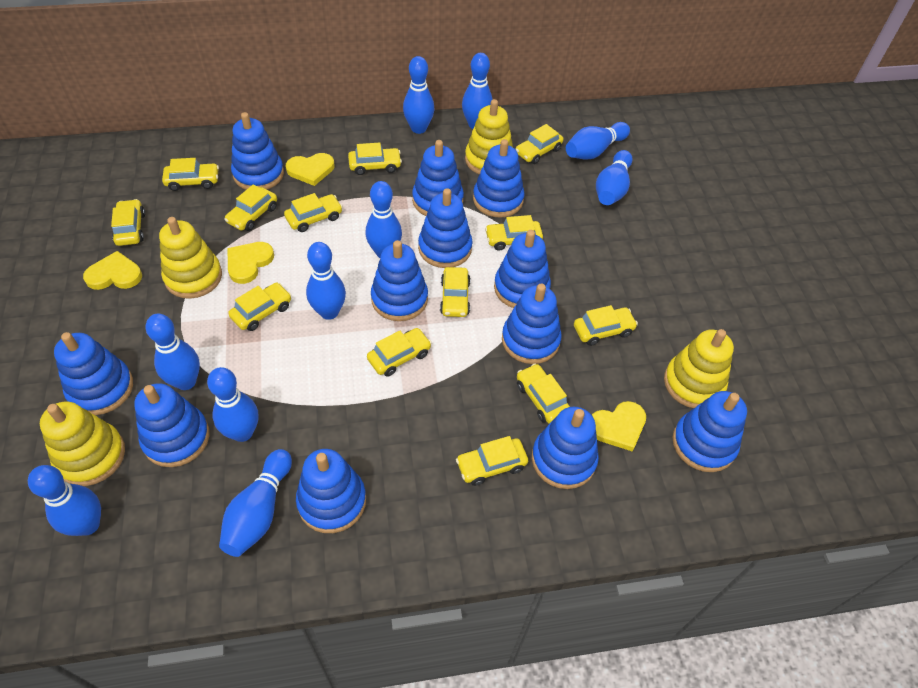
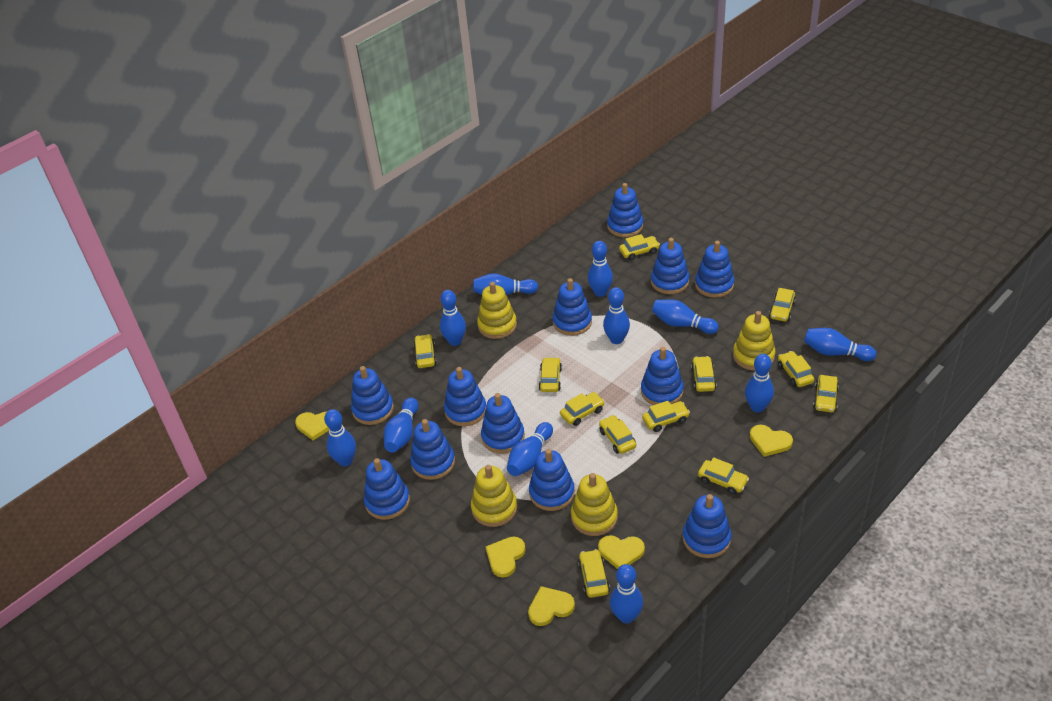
blue bowling pin: 10 -> 11
yellow car: 13 -> 12
yellow heart: 4 -> 5

